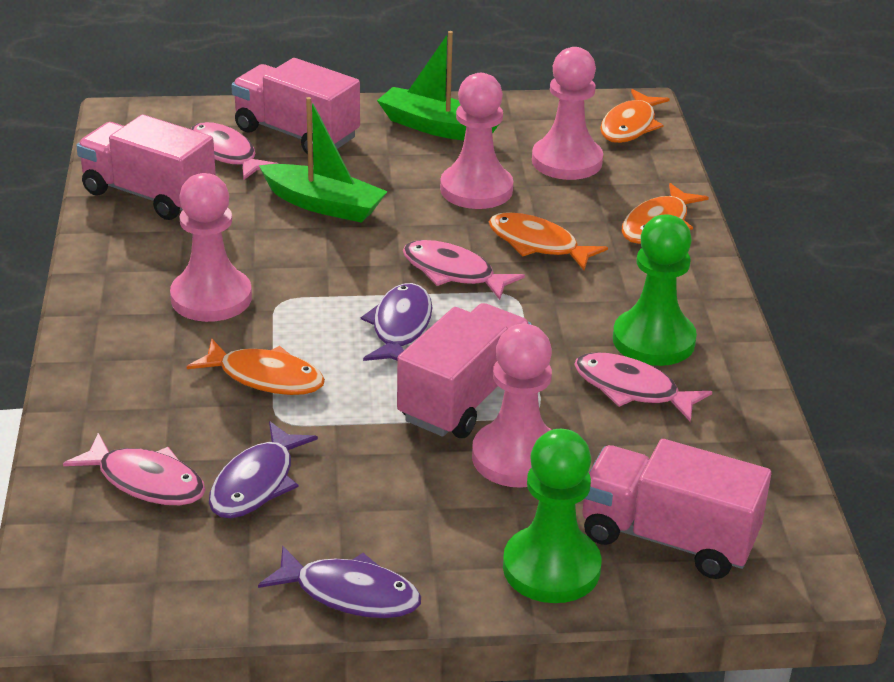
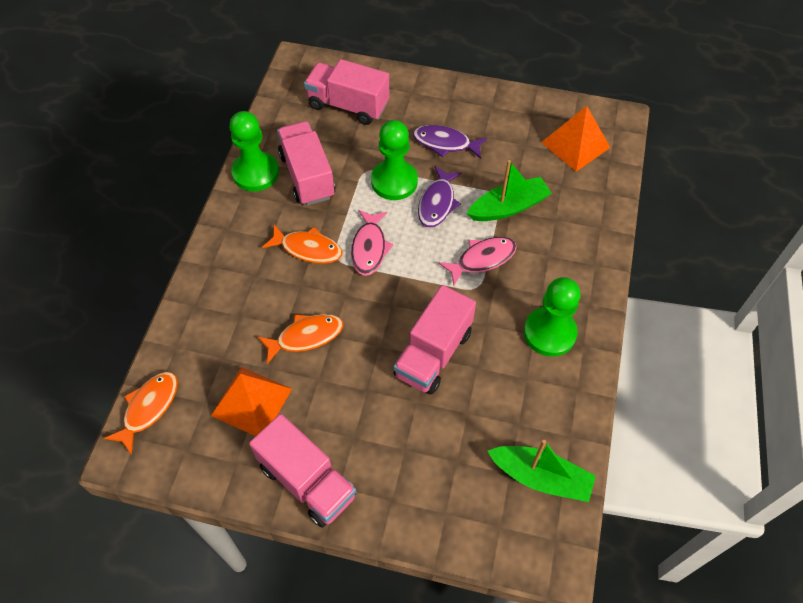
green pawn: 2 -> 3
orange fish: 4 -> 3
orange pyramid: 0 -> 2
pink fish: 4 -> 2
pink pawn: 4 -> 0
purple fish: 3 -> 2

